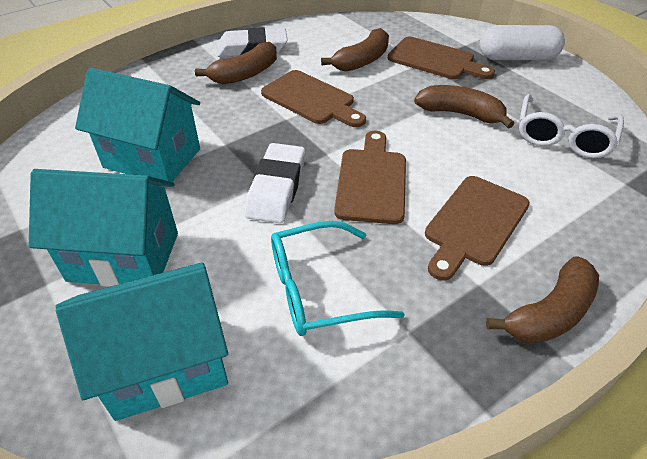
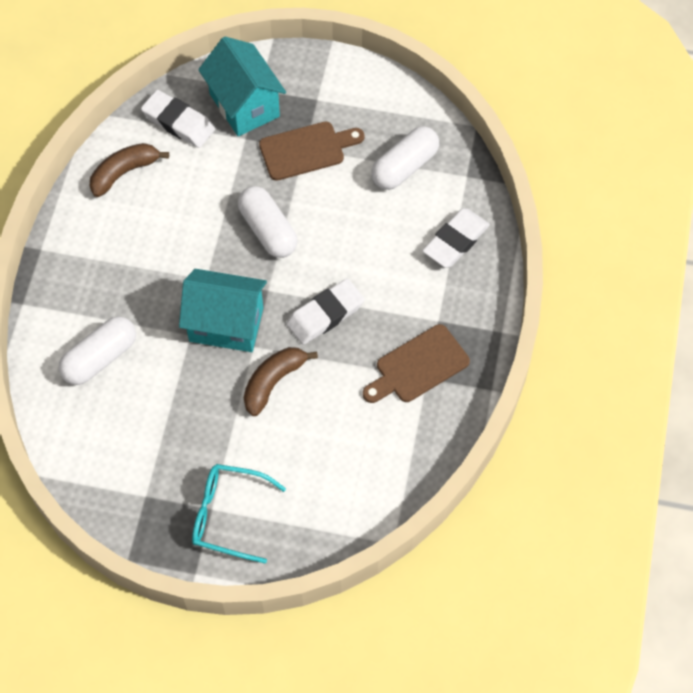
brown banana: 4 -> 2
brown cutting board: 4 -> 2
turquoise house: 3 -> 2
white capsule: 1 -> 3
white eraser: 2 -> 3
white glasses: 1 -> 0

